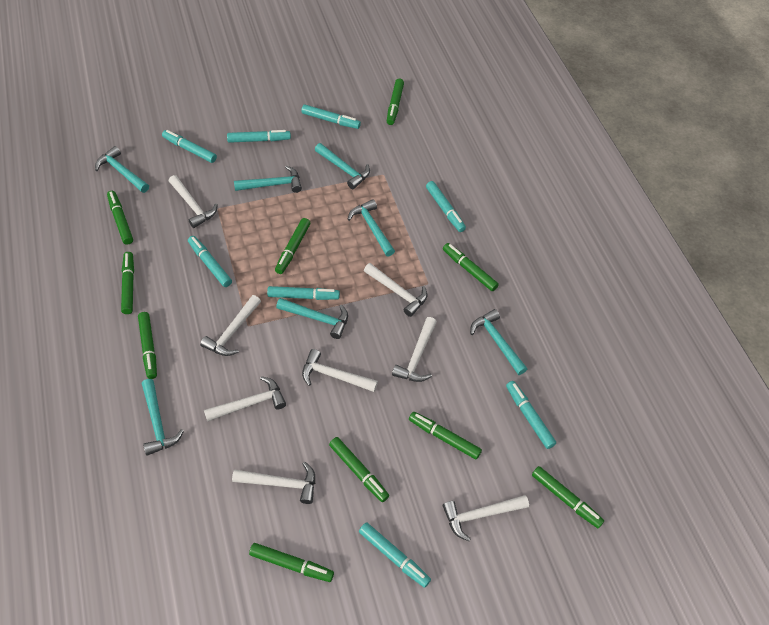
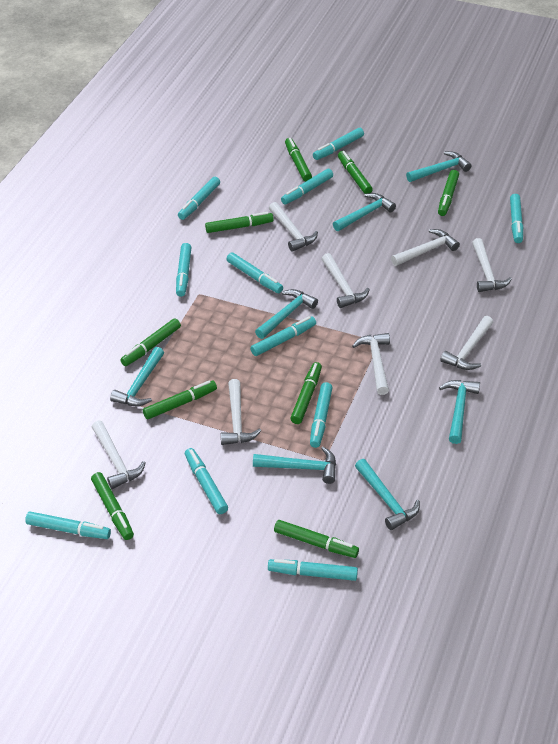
green marker: 10 -> 9
turquoise marker: 8 -> 11

